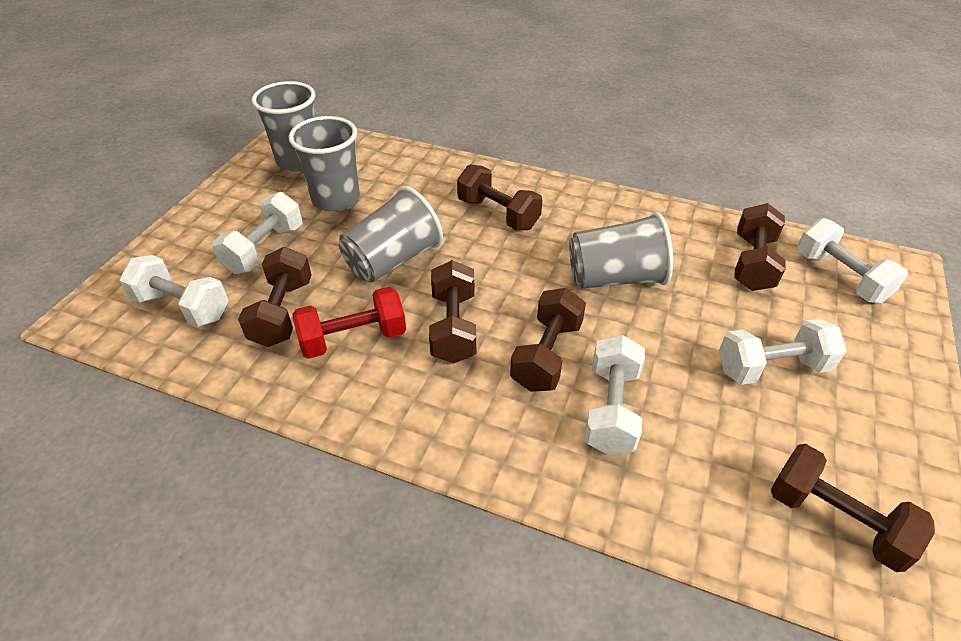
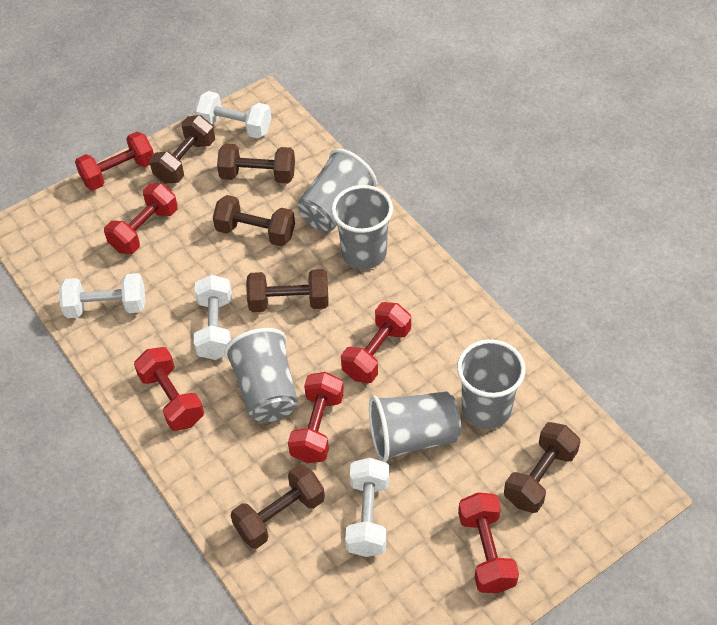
grey cup: 4 -> 5
red dumbbell: 1 -> 6
white dumbbell: 5 -> 4

